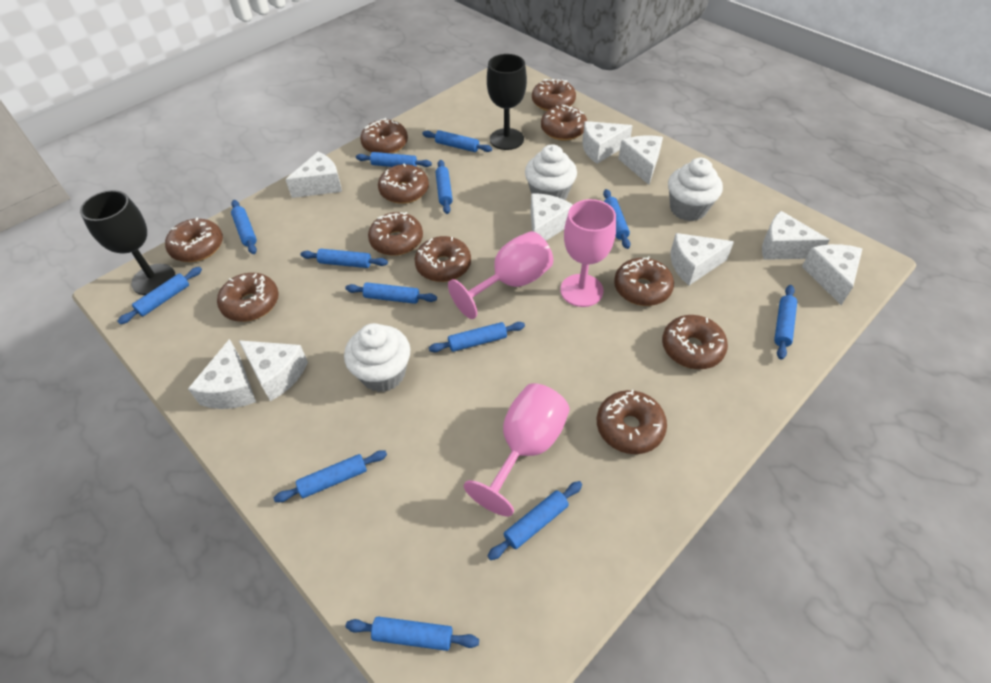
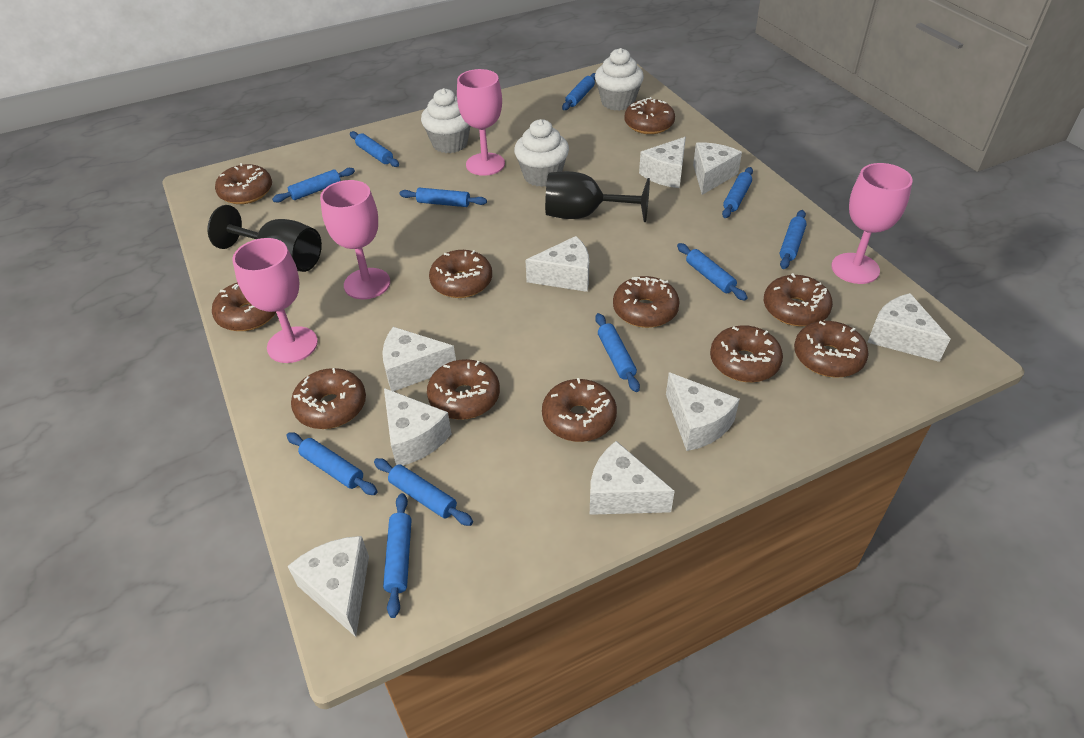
blue rolling pin: 13 -> 11
pink goblet: 3 -> 4

